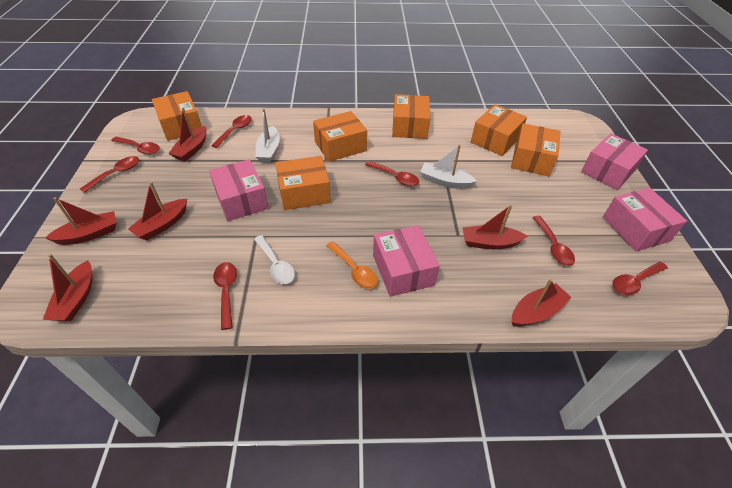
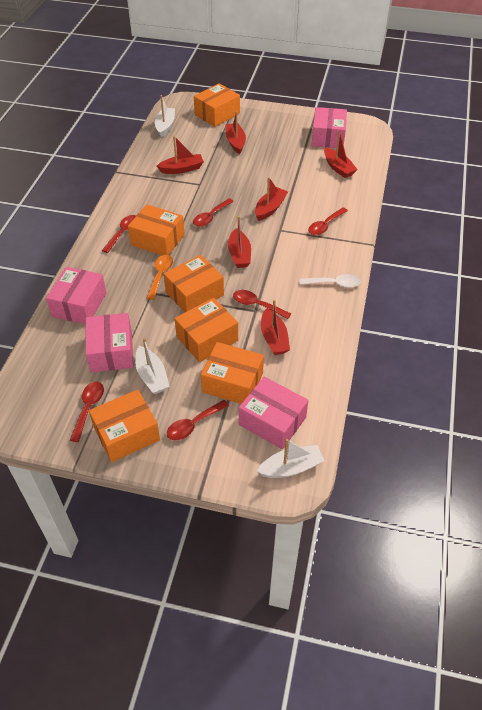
red spoon: 7 -> 6
white boat: 2 -> 3

